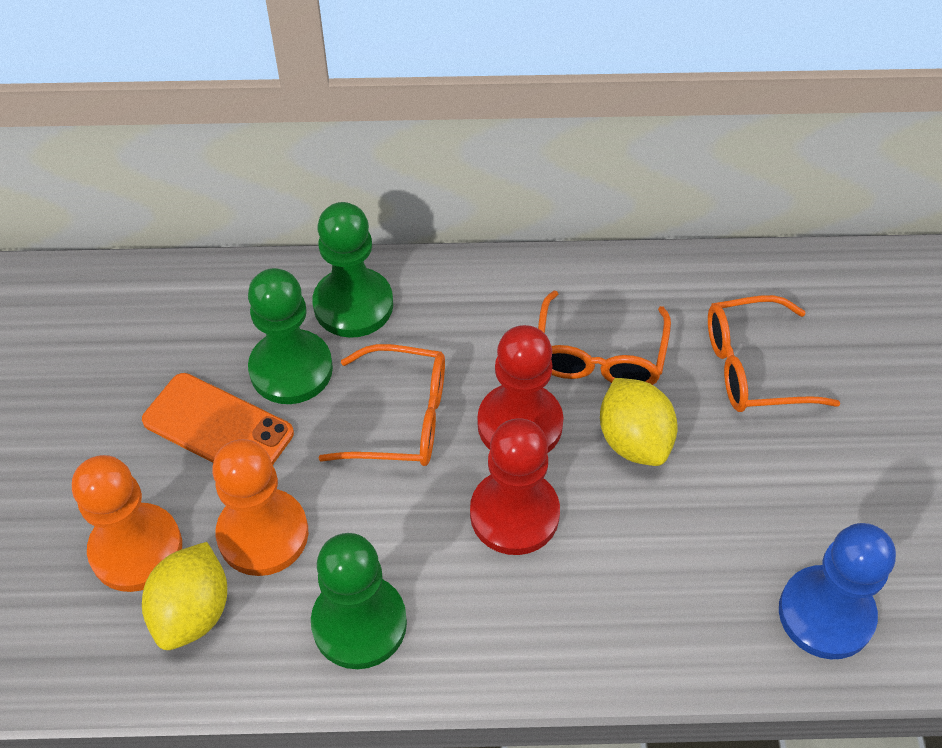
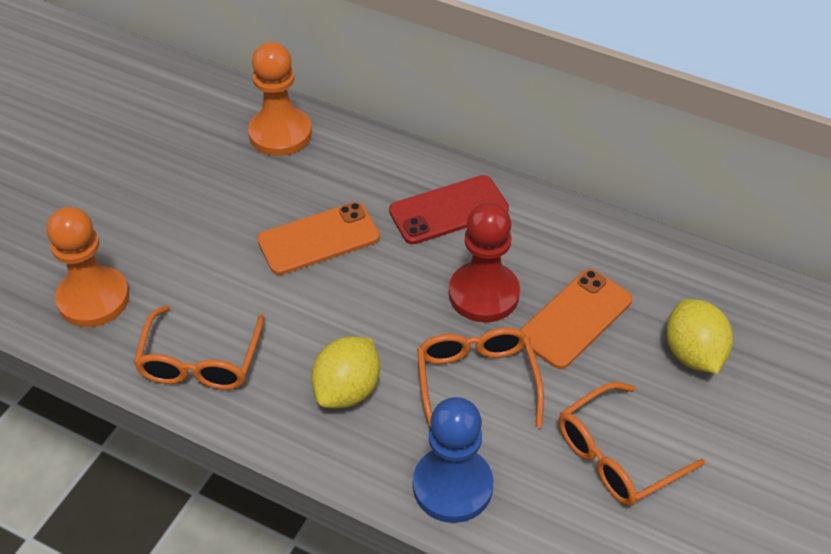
green pawn: 3 -> 0
orange phone: 1 -> 2
red pawn: 2 -> 1
red phone: 0 -> 1

